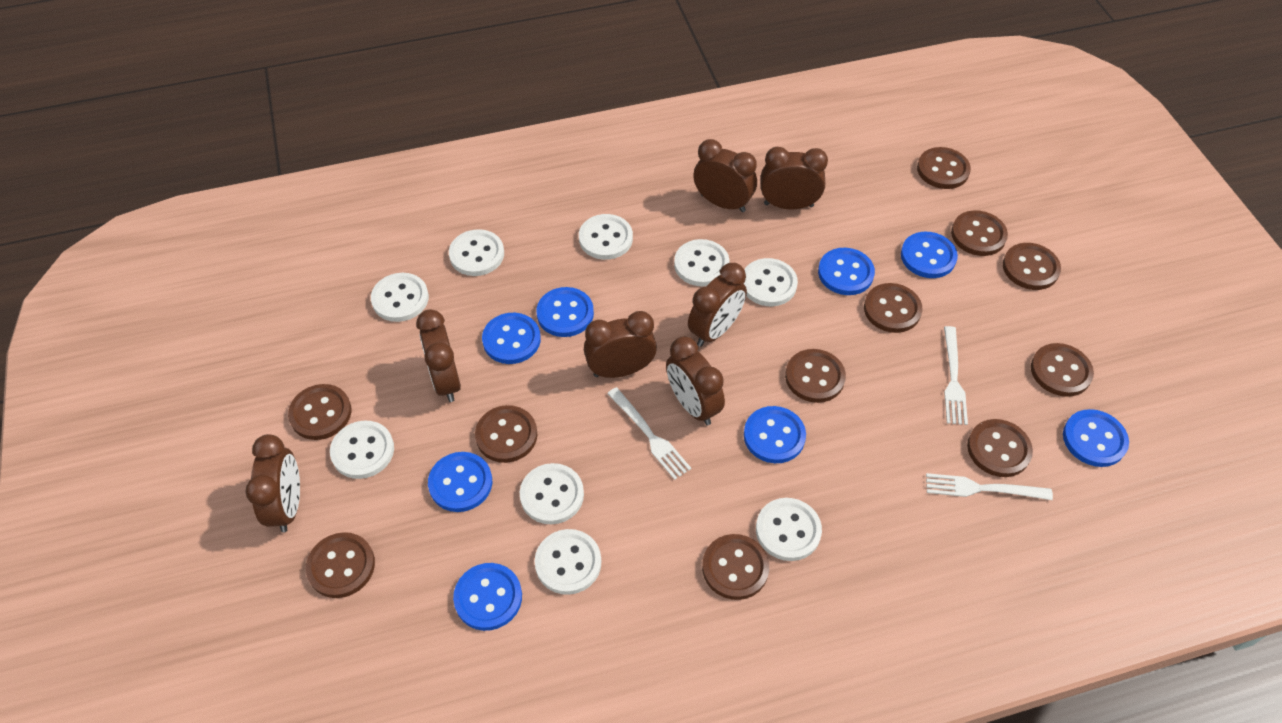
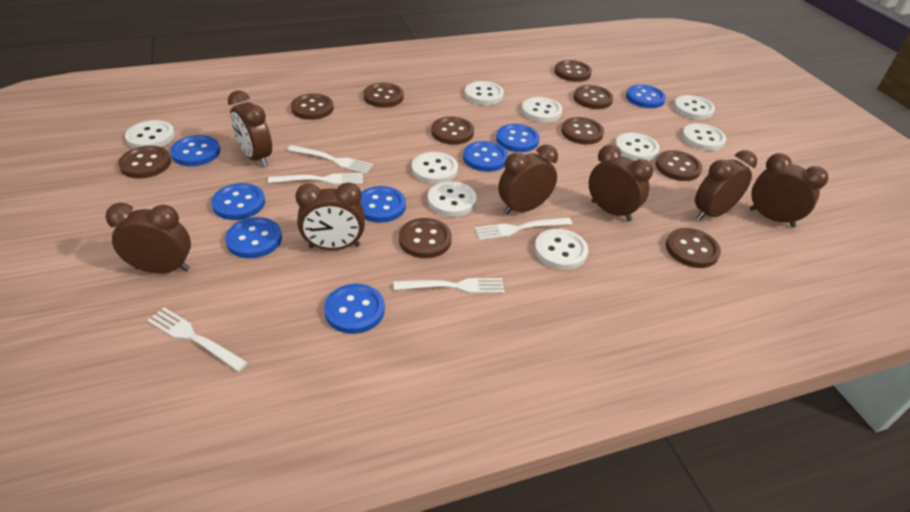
brown button: 11 -> 10
white fork: 3 -> 5

